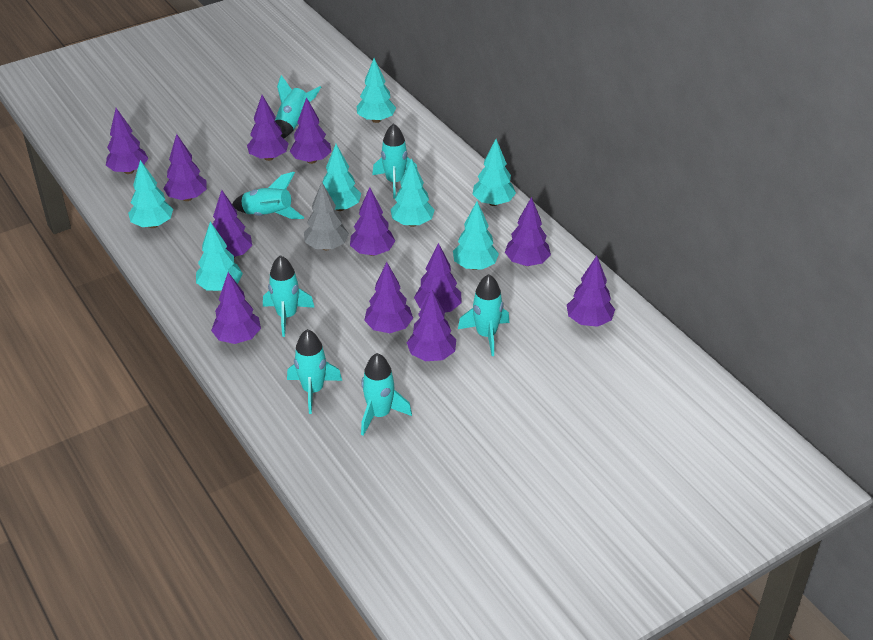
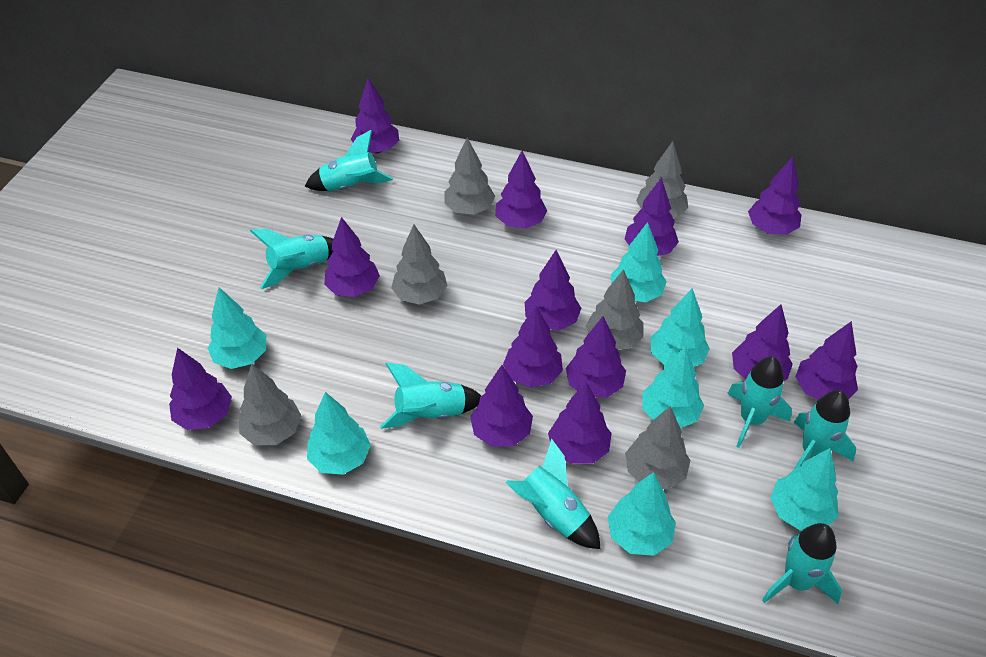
grey tree: 1 -> 6
purple tree: 12 -> 13

